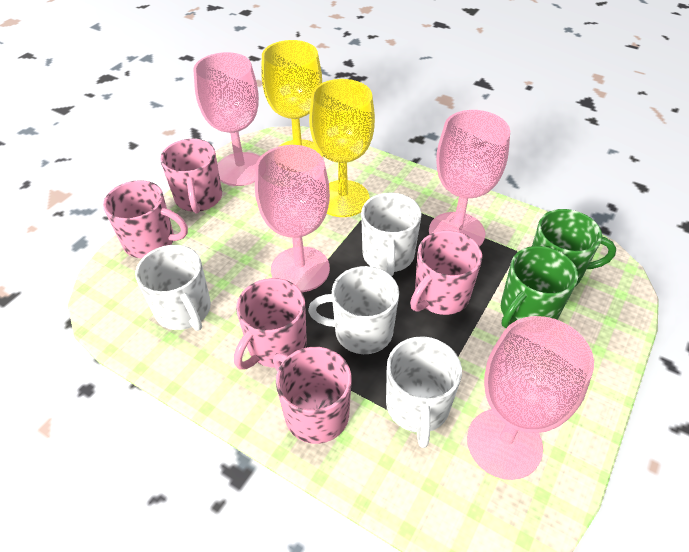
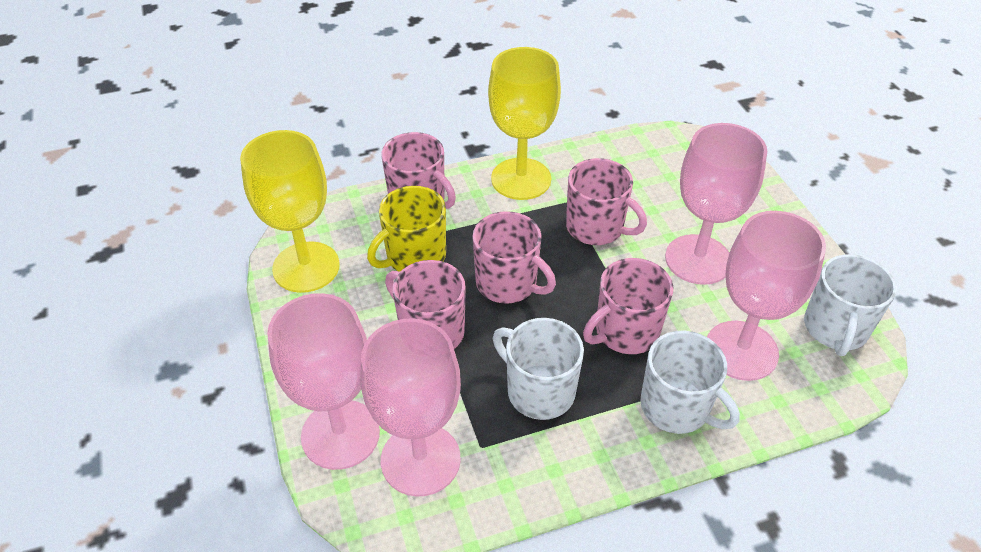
green mug: 2 -> 0
white mug: 4 -> 3
yellow mug: 0 -> 1

